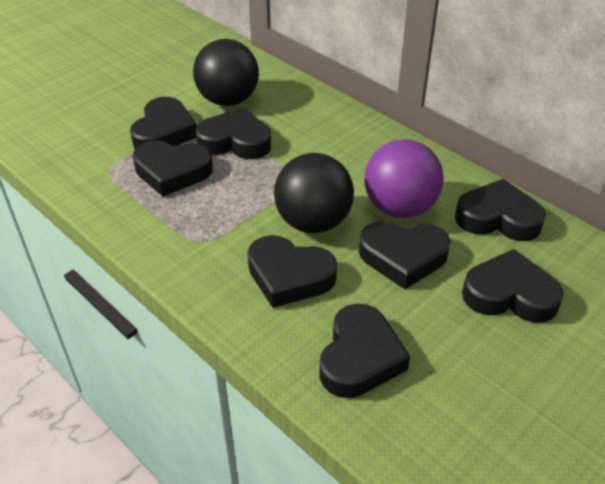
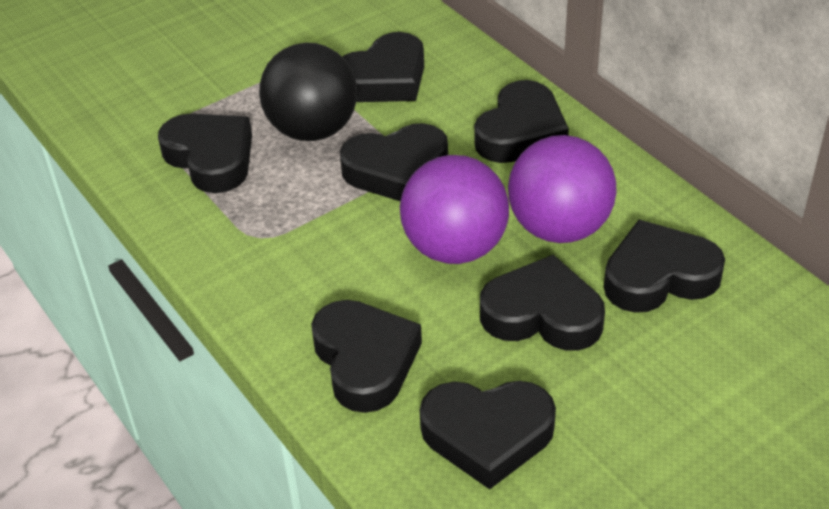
black ball: 2 -> 1
purple ball: 1 -> 2

